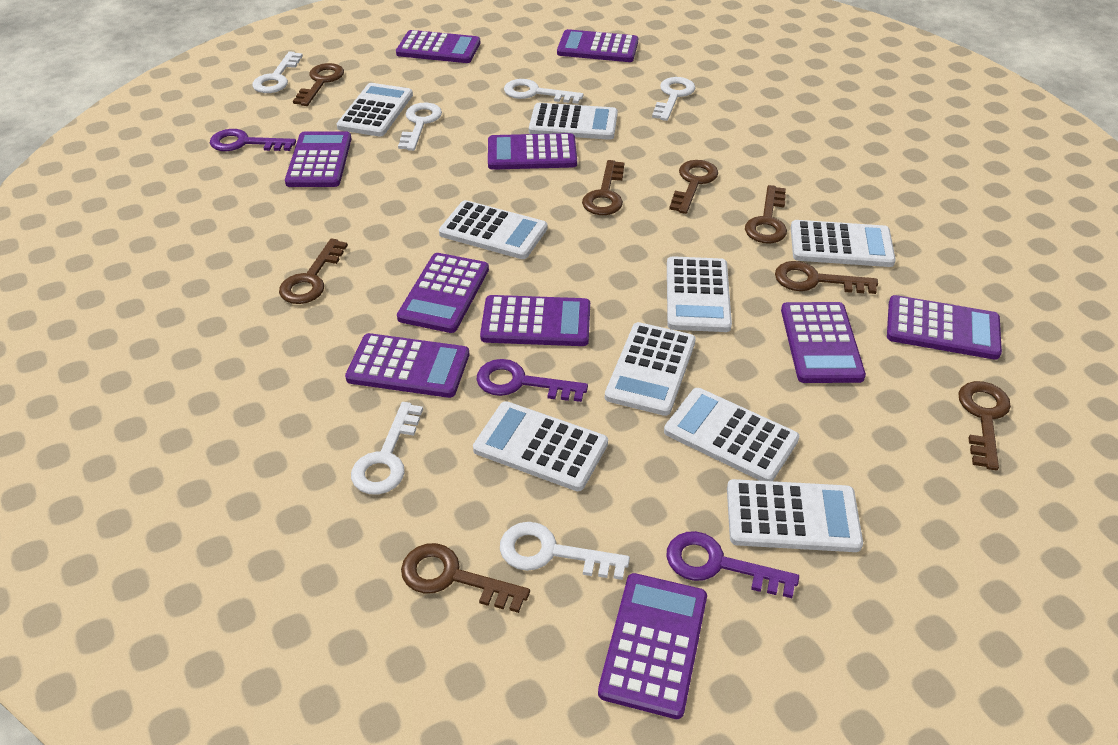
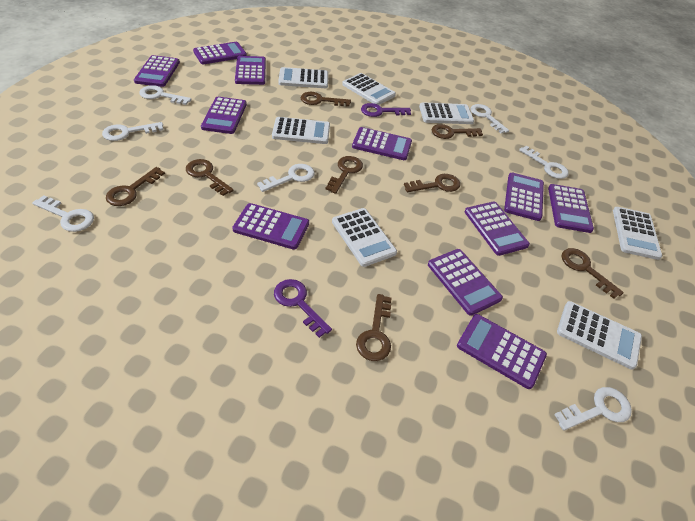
purple calculator: 10 -> 11
purple key: 3 -> 2
white calculator: 9 -> 7
white key: 6 -> 7

